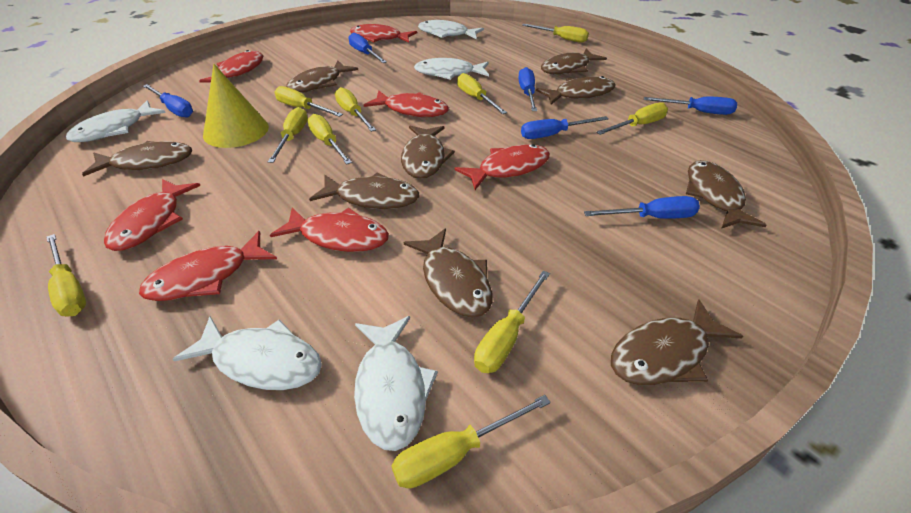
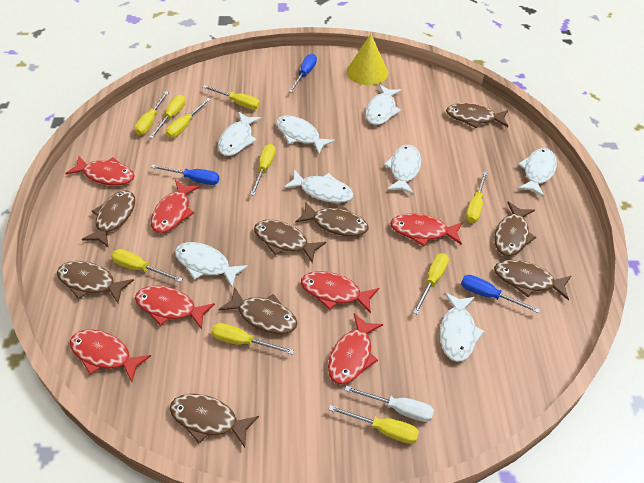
blue screwdriver: 6 -> 3
white fish: 5 -> 8
white screwdriver: 0 -> 1

